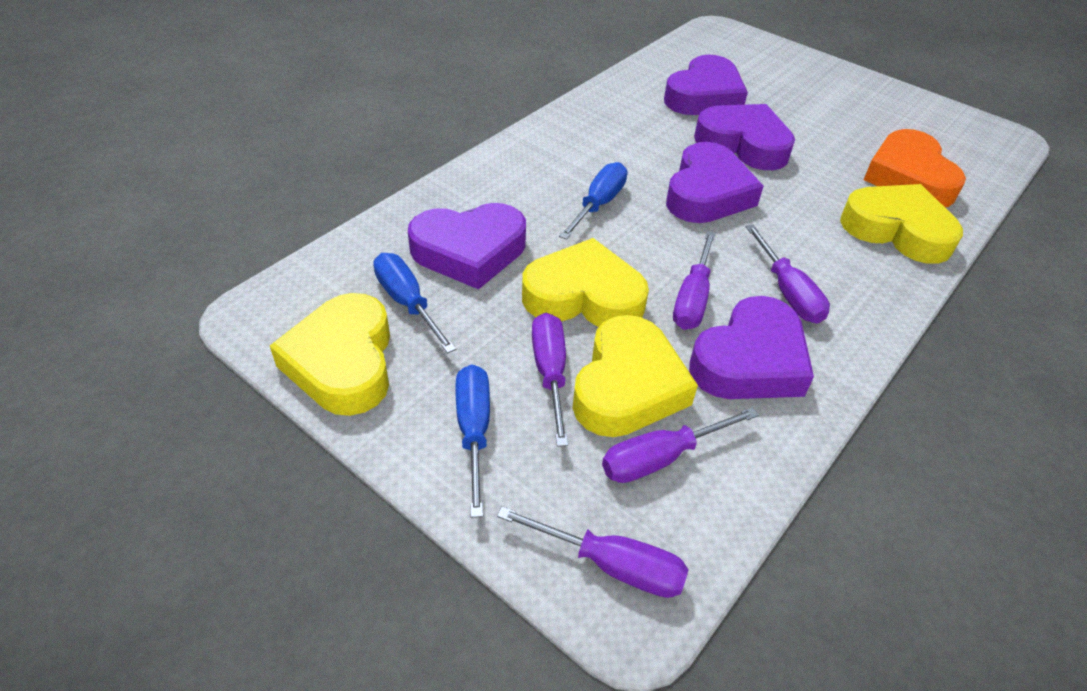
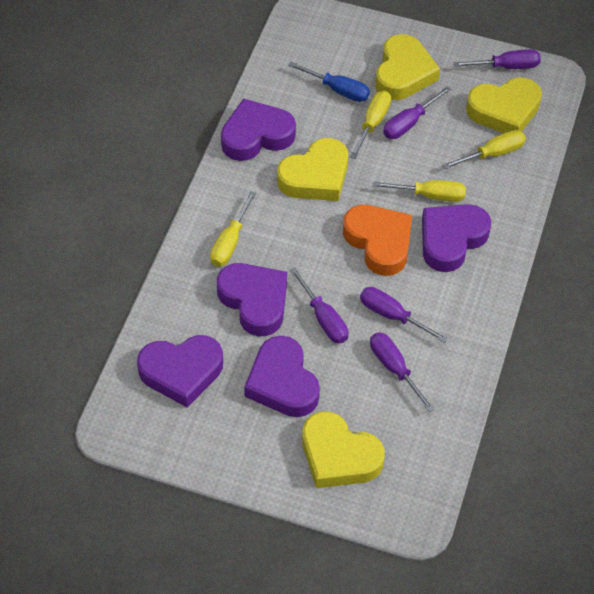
blue screwdriver: 3 -> 1
yellow screwdriver: 0 -> 4

